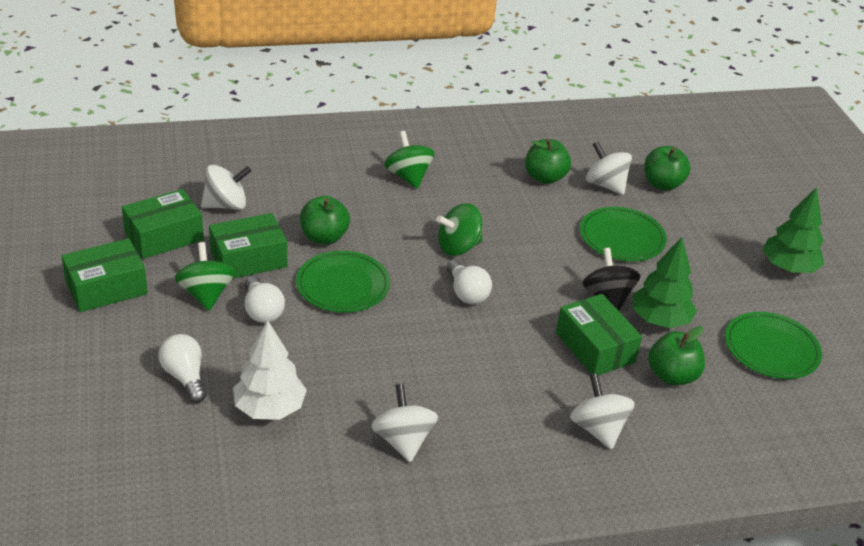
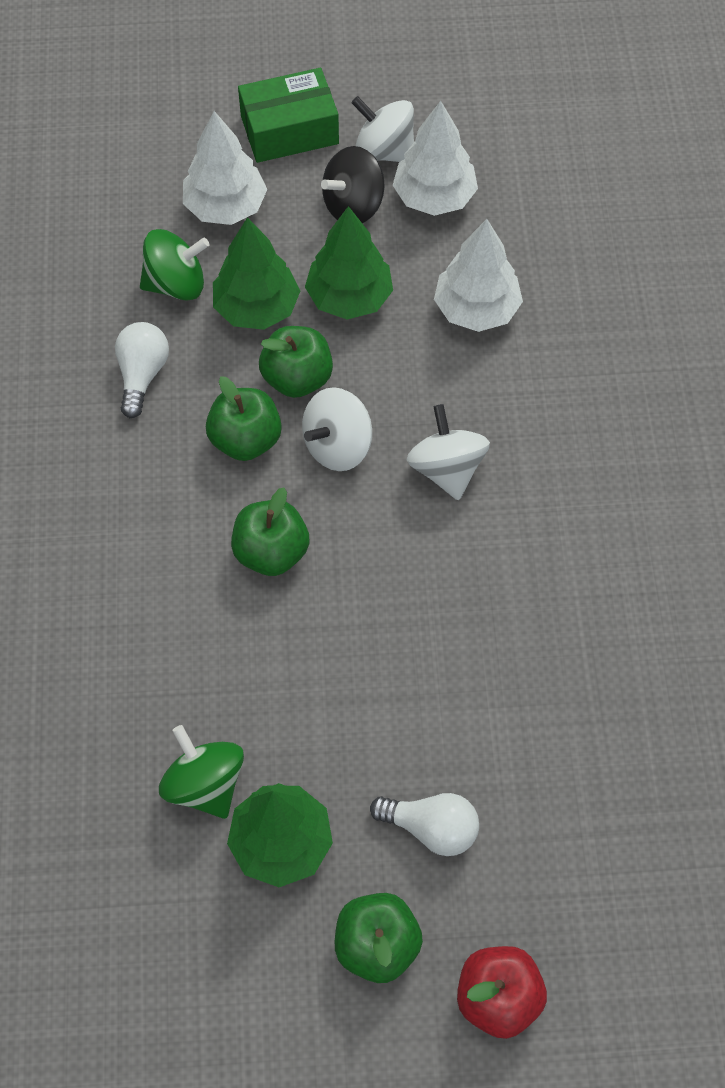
green box: 4 -> 1
green plate: 3 -> 0
green spinning top: 3 -> 2
green tree: 2 -> 3
red apple: 0 -> 1
white light bulb: 3 -> 2
white spinning top: 4 -> 3
white tree: 1 -> 3

